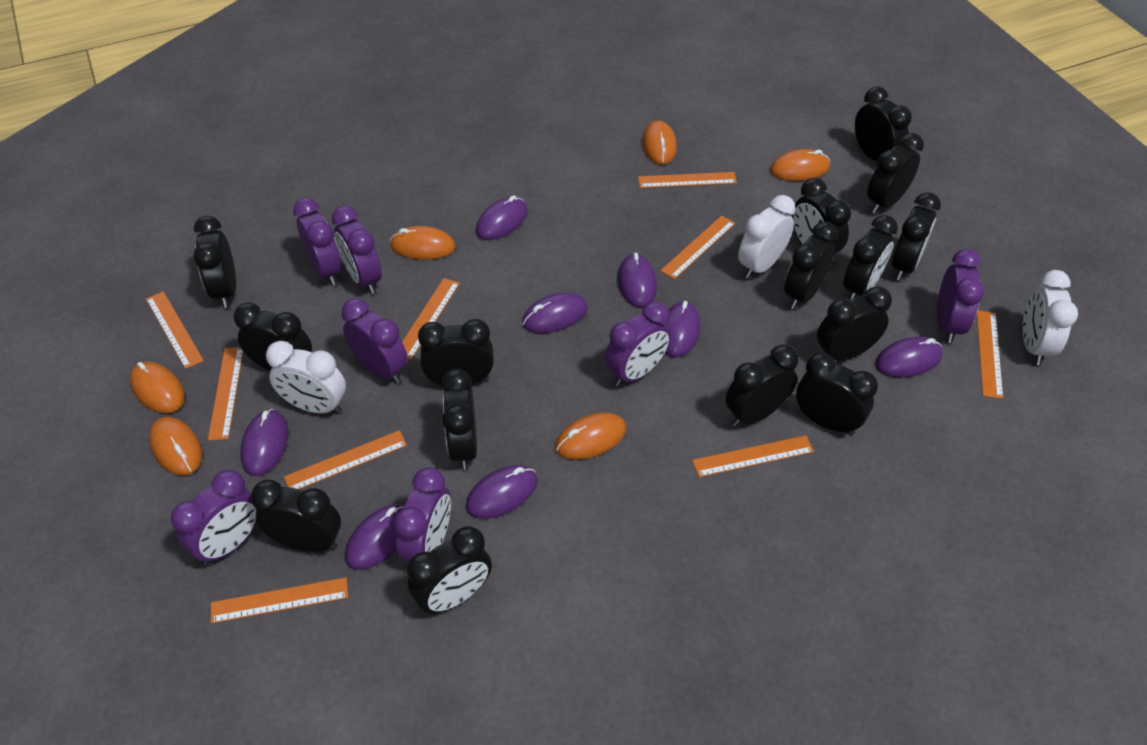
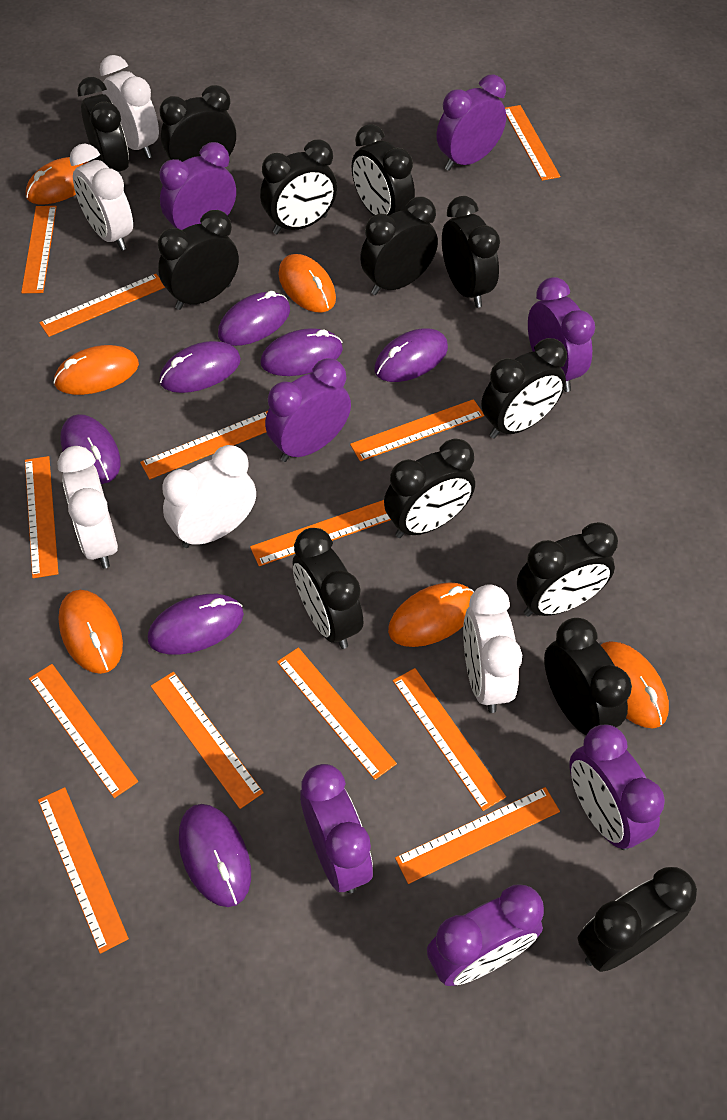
black clock: 15 -> 13
orange ruler: 9 -> 13
purple mouse: 8 -> 7
white clock: 3 -> 5

